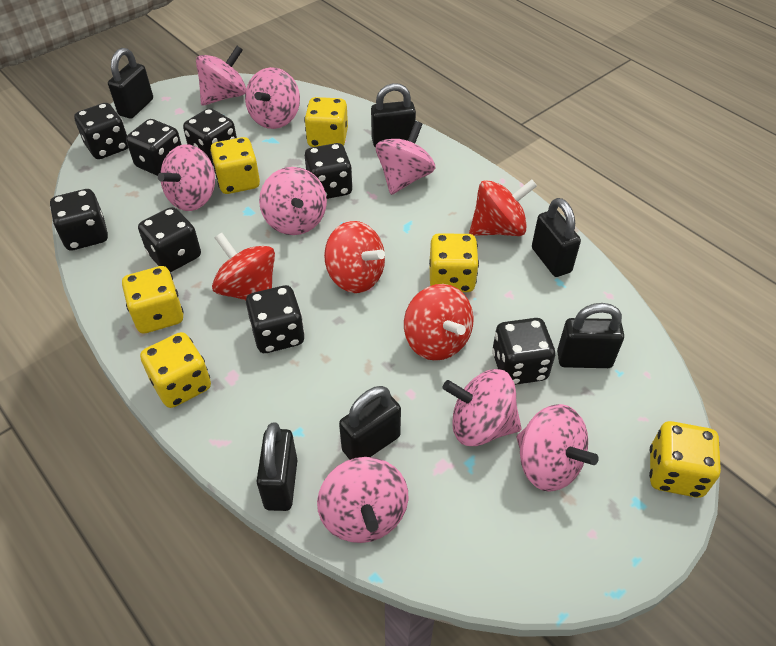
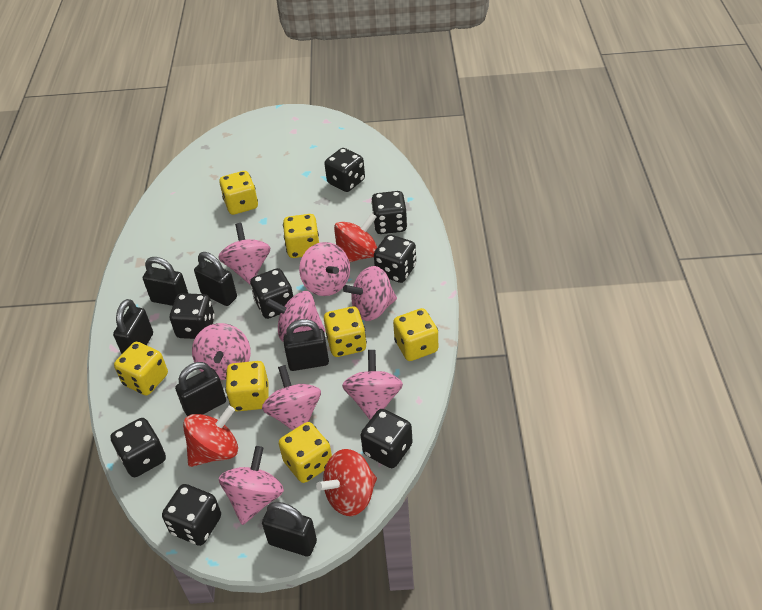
red spinning top: 4 -> 3
yellow dice: 6 -> 7

